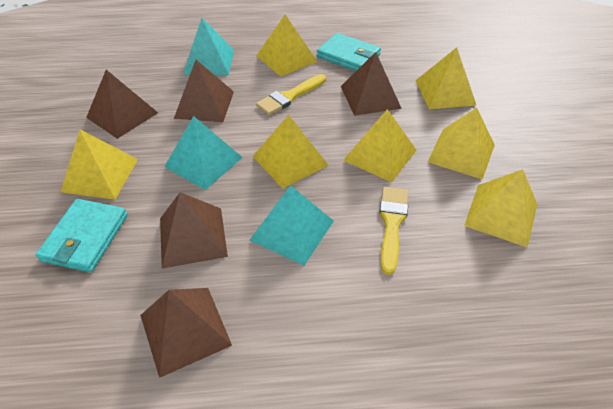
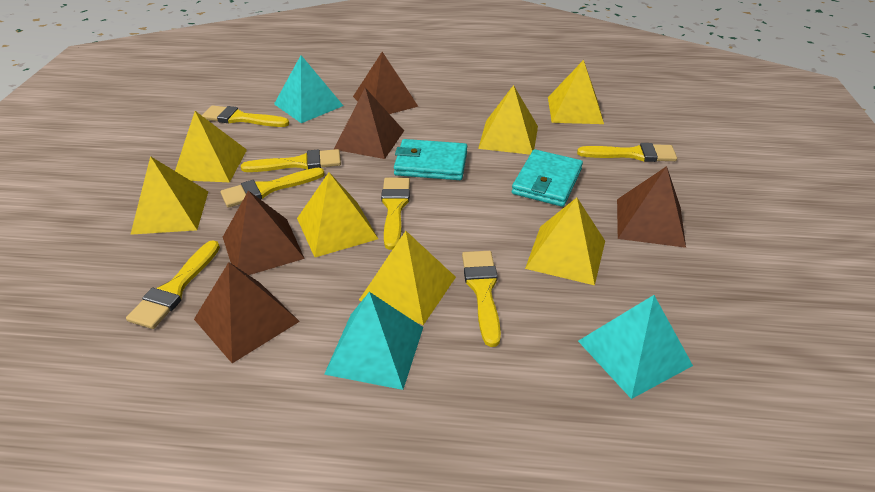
yellow brush: 2 -> 7

